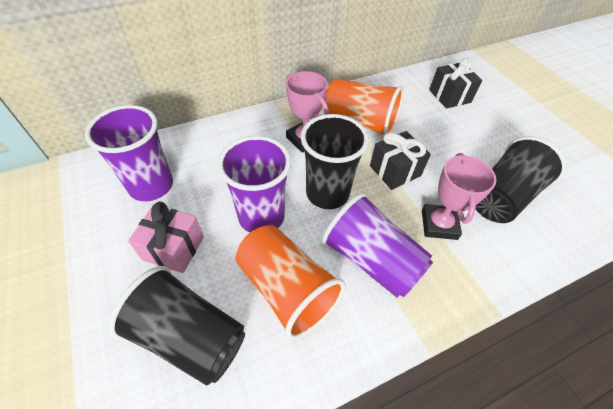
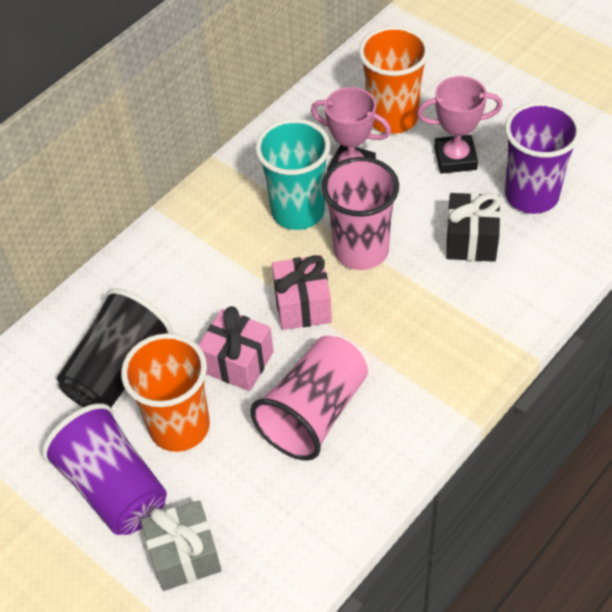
black cup: 3 -> 1
black gift: 2 -> 1
grey gift: 0 -> 1
pink cup: 0 -> 2
pink gift: 1 -> 2
purple cup: 3 -> 2
turquoise cup: 0 -> 1

